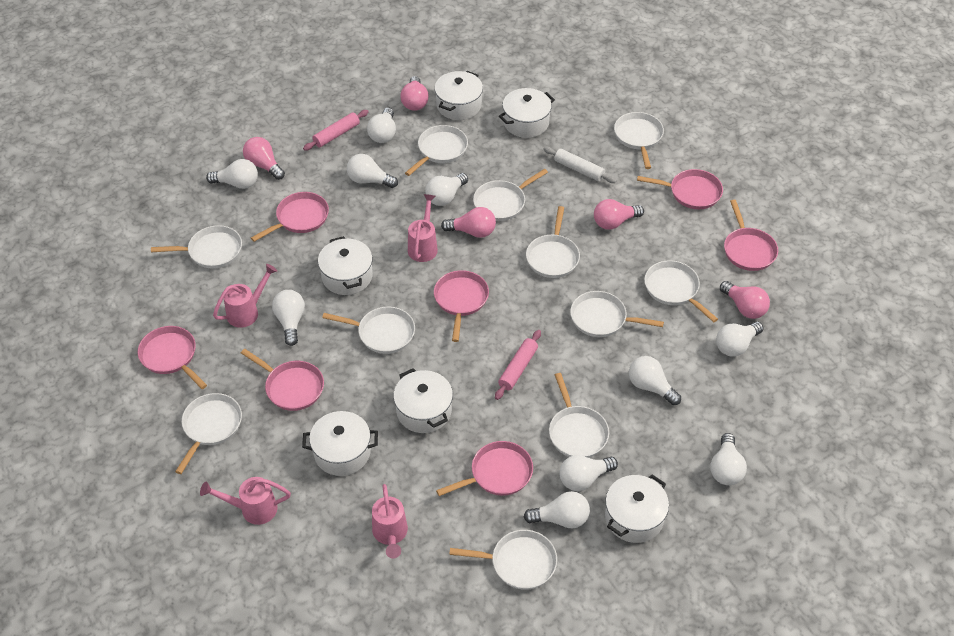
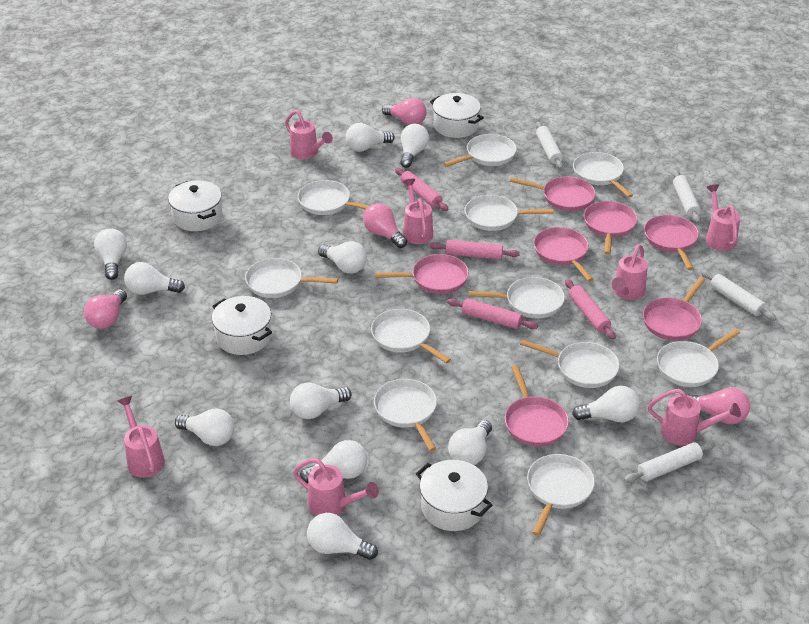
pink light bulb: 5 -> 4
pink rolling pin: 2 -> 4
pink watering can: 4 -> 7
white light bulb: 10 -> 11
white pot: 6 -> 4
white rolling pin: 1 -> 4

